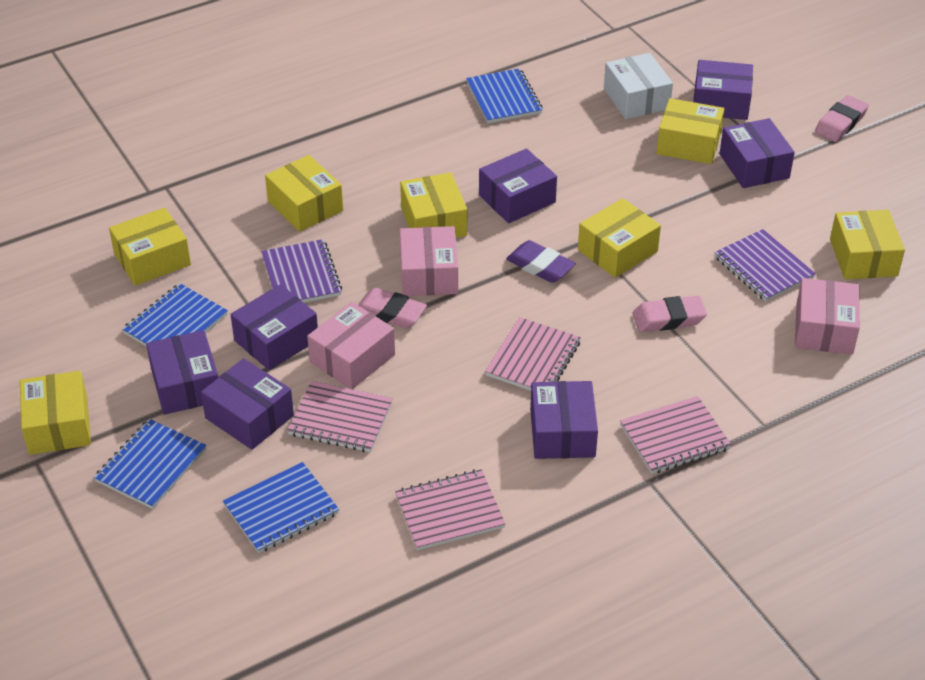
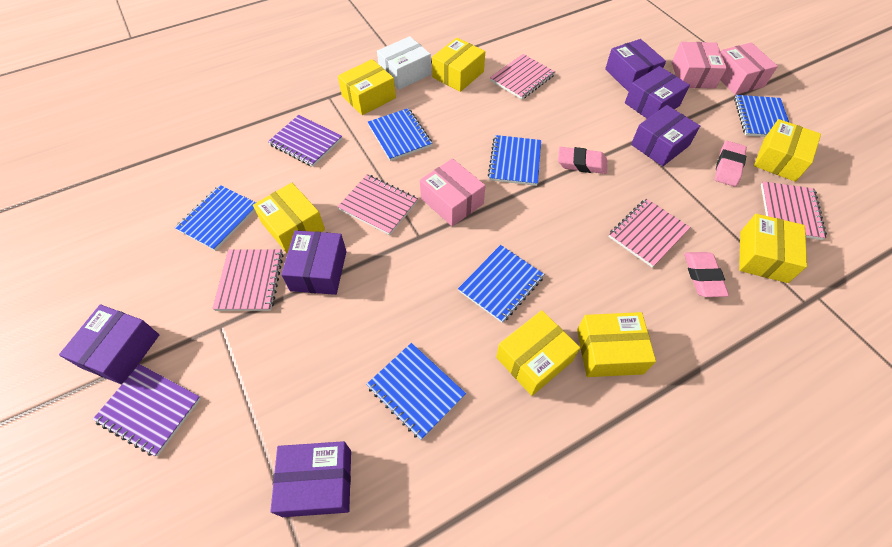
blue notebook: 4 -> 6
pink notebook: 4 -> 5
purple box: 7 -> 6
purple eraser: 1 -> 0

